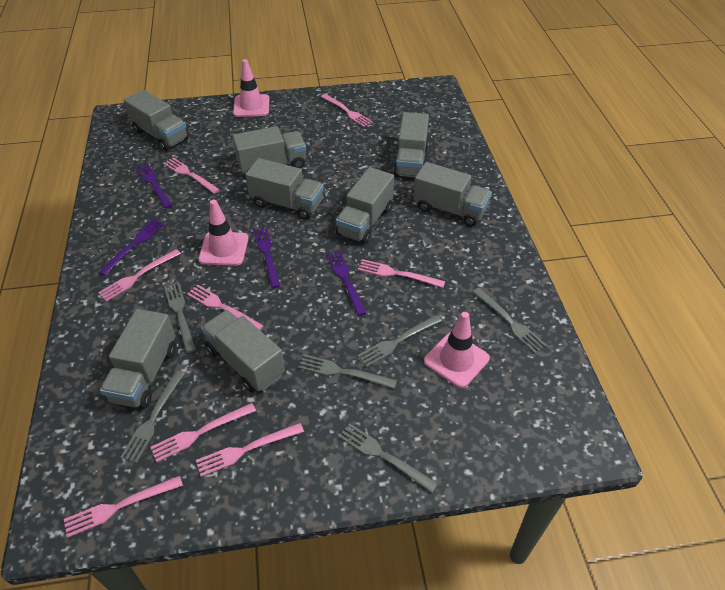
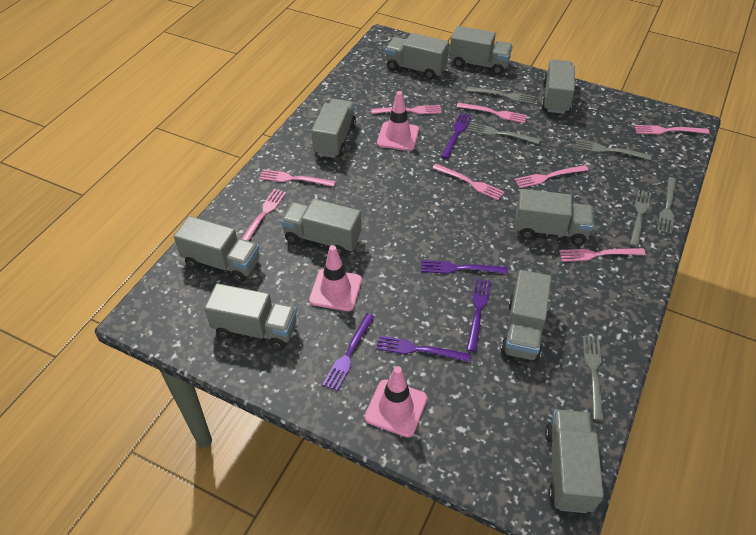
grey truck: 8 -> 10
purple fork: 4 -> 5

